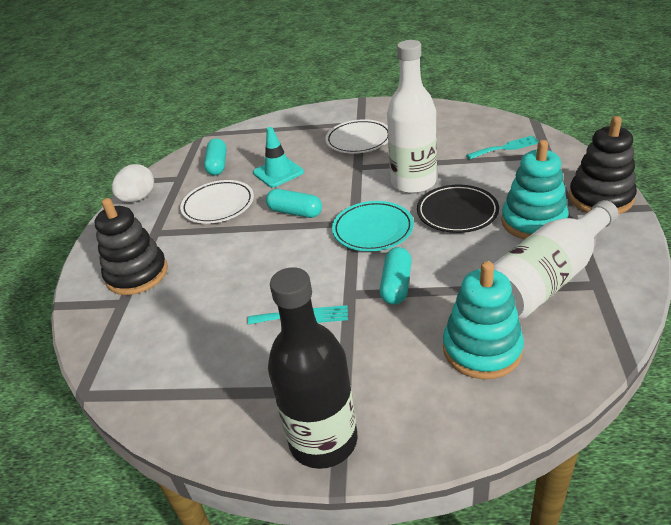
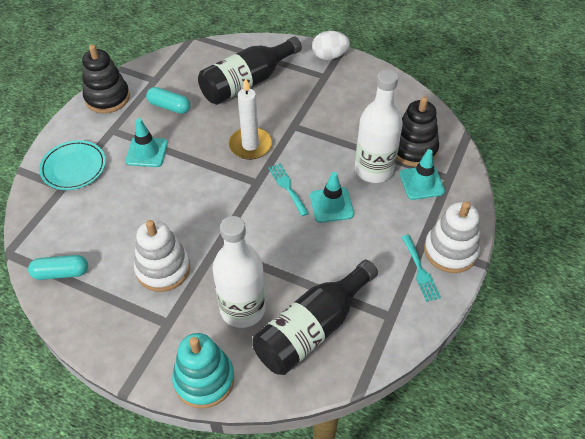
black bottle: 1 -> 2
black plate: 1 -> 0
turquoise capsule: 3 -> 2
turquoise stacking toy: 2 -> 1
turquoise traffic cone: 1 -> 3
white candle: 0 -> 1
white plate: 2 -> 0
white stacking toy: 0 -> 2

